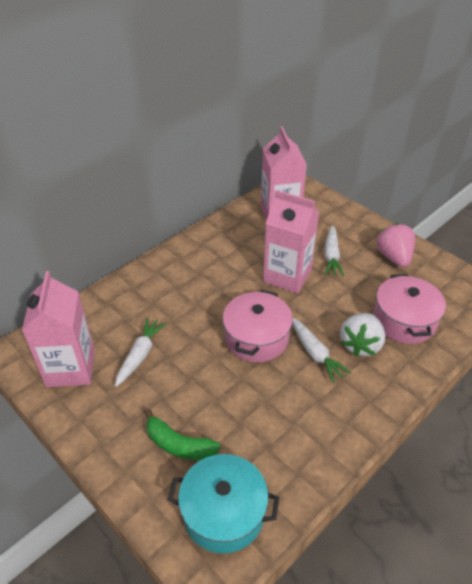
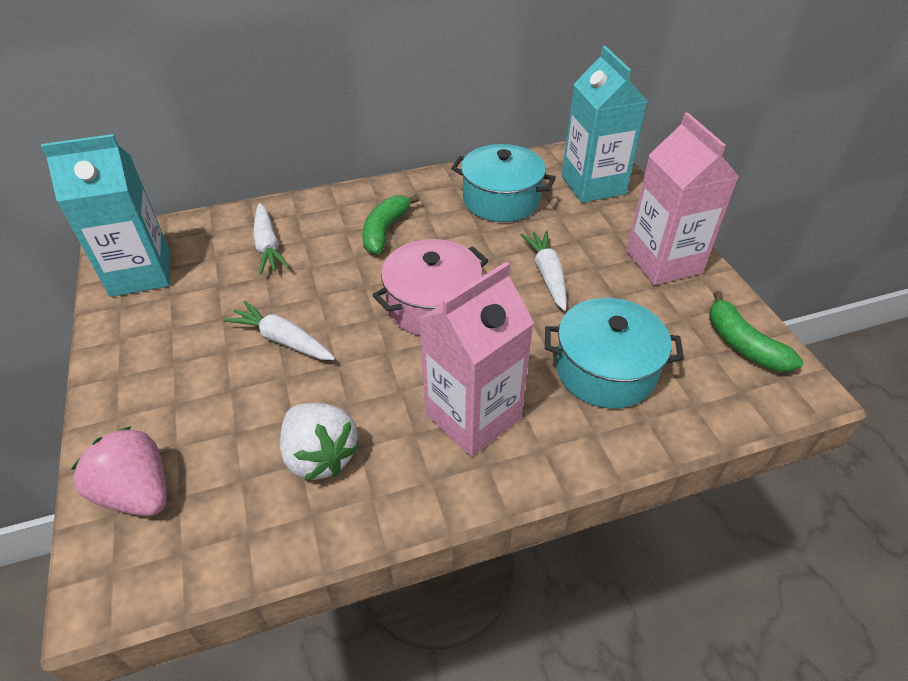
green banana: 1 -> 2
pink carton: 3 -> 2
pink pot: 2 -> 1
turquoise carton: 0 -> 2
turquoise pot: 1 -> 2

